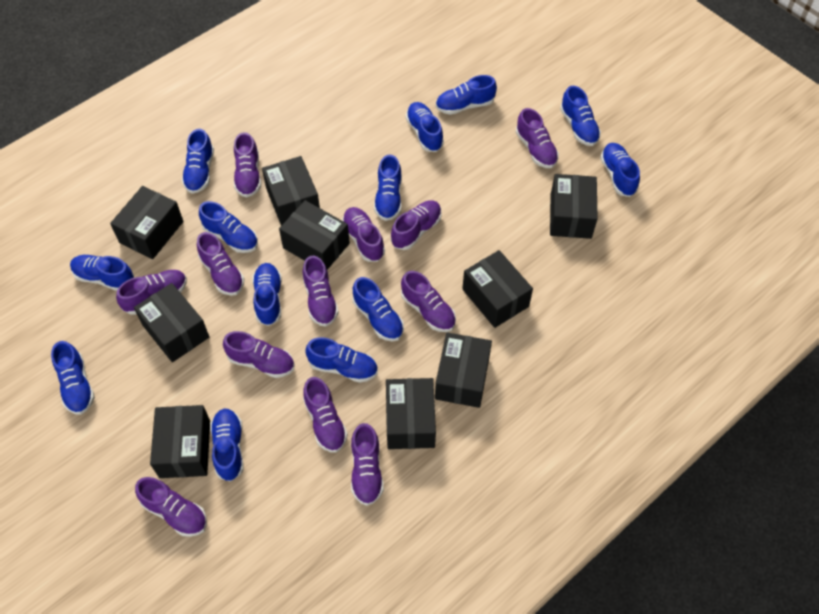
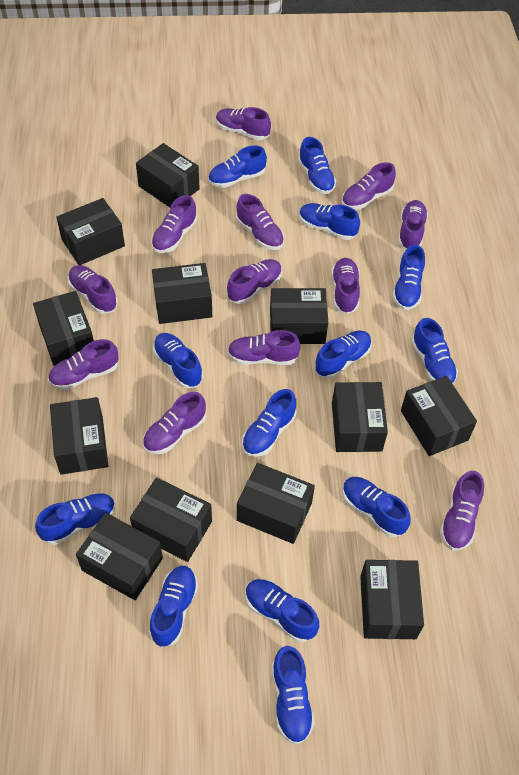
black box: 9 -> 12

